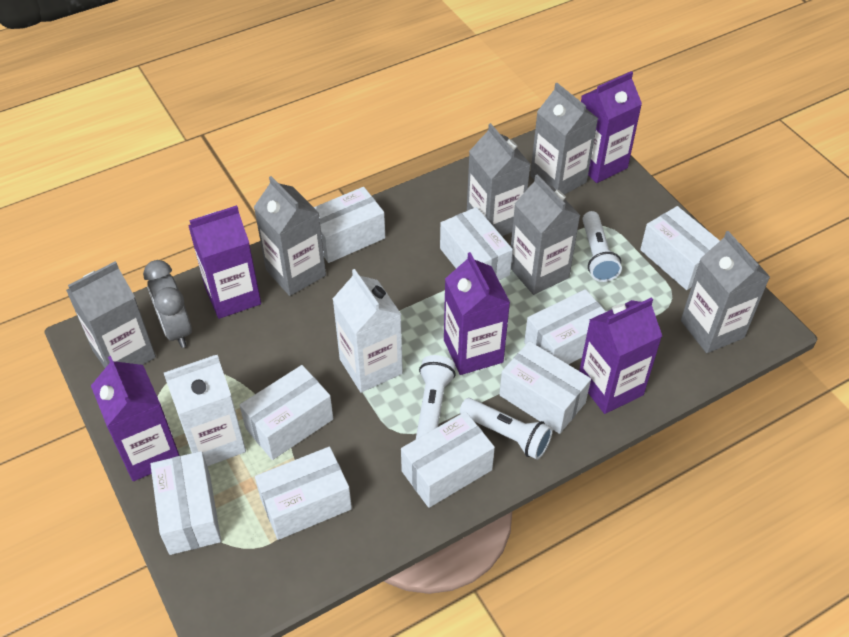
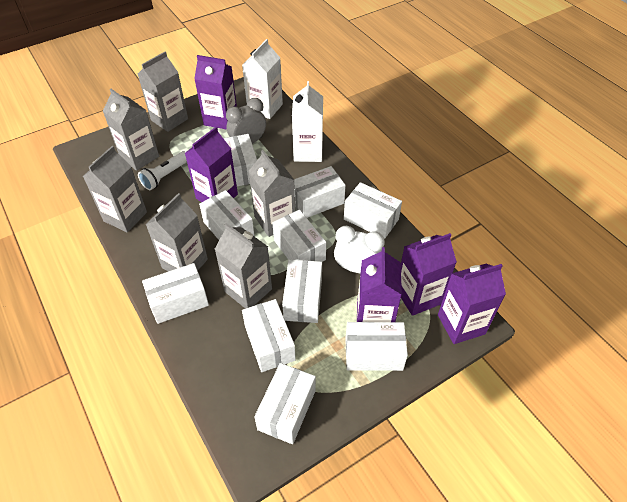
white box: 9 -> 10
white clock: 0 -> 1
white flashlight: 3 -> 1

